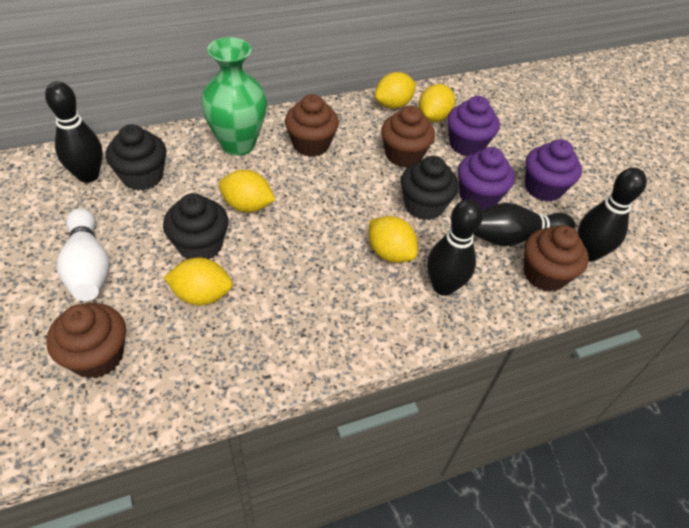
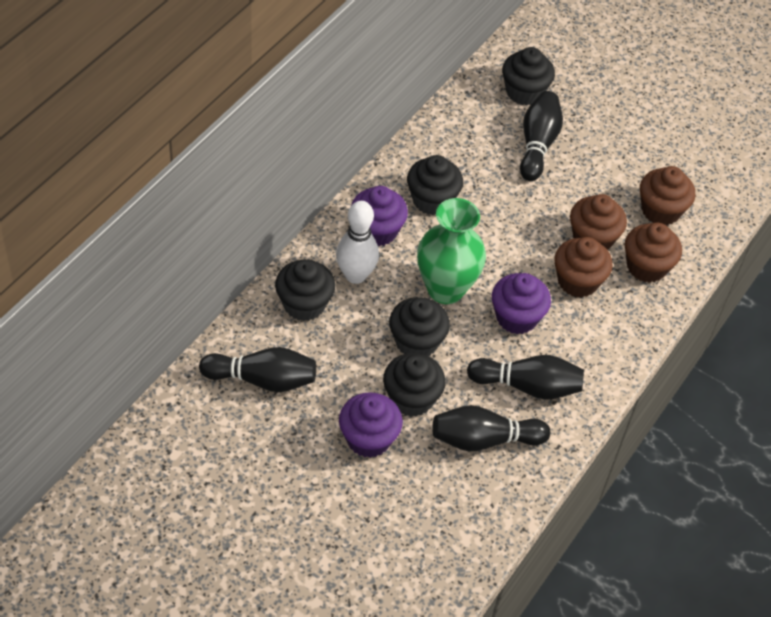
black cupcake: 3 -> 5
yellow lemon: 5 -> 0

